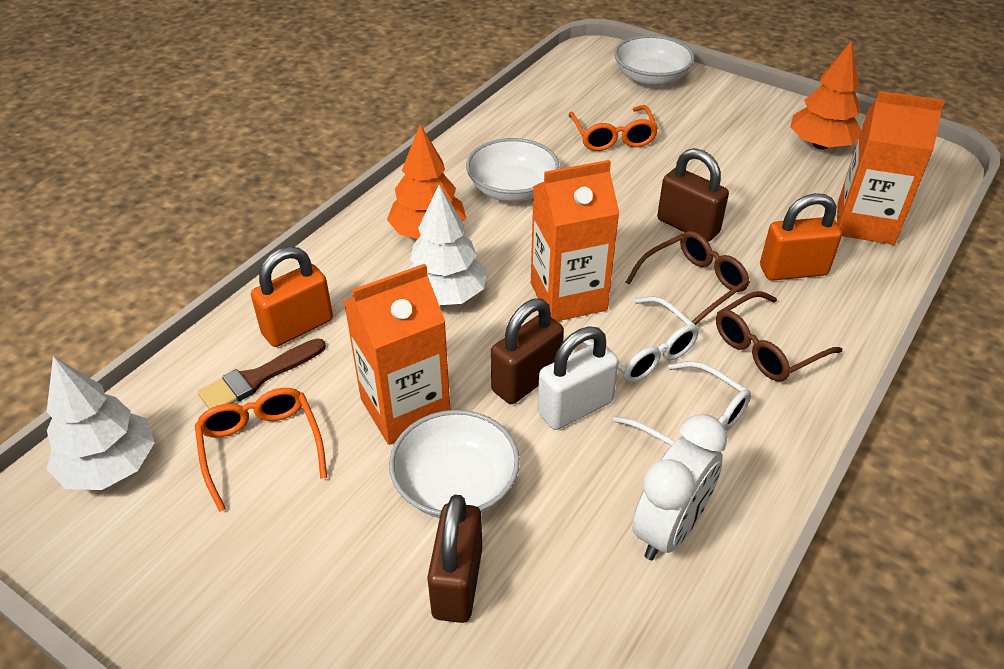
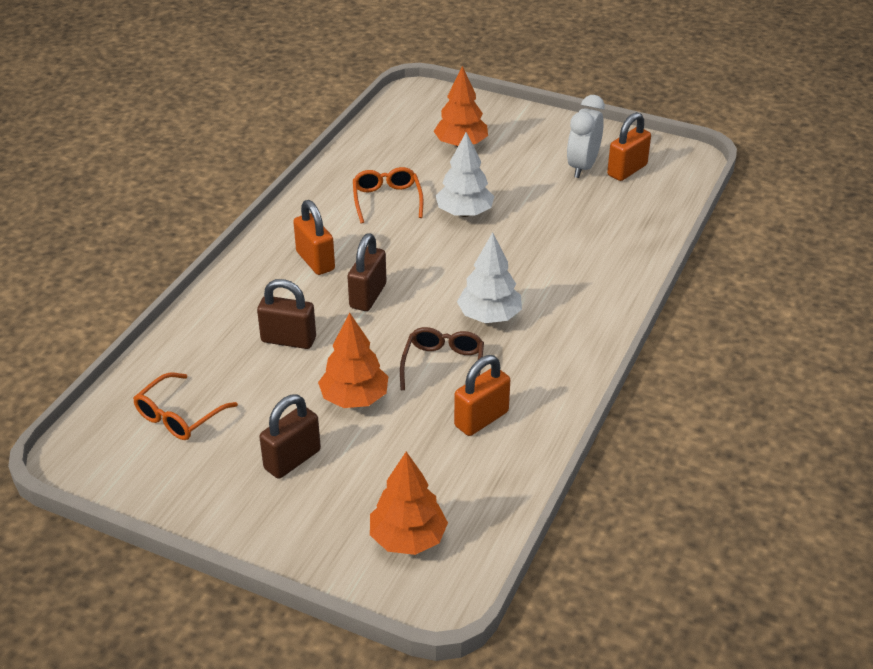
brown brush: 1 -> 0
brown glasses: 2 -> 1
orange carton: 3 -> 0
orange padlock: 2 -> 3
orange tree: 2 -> 3
white bowl: 3 -> 0
white glasses: 2 -> 0
white padlock: 1 -> 0

